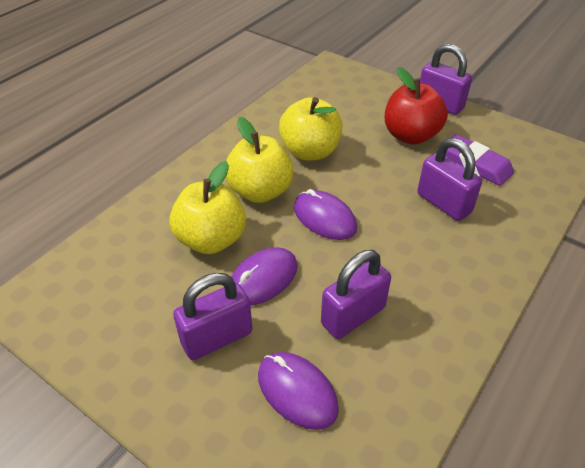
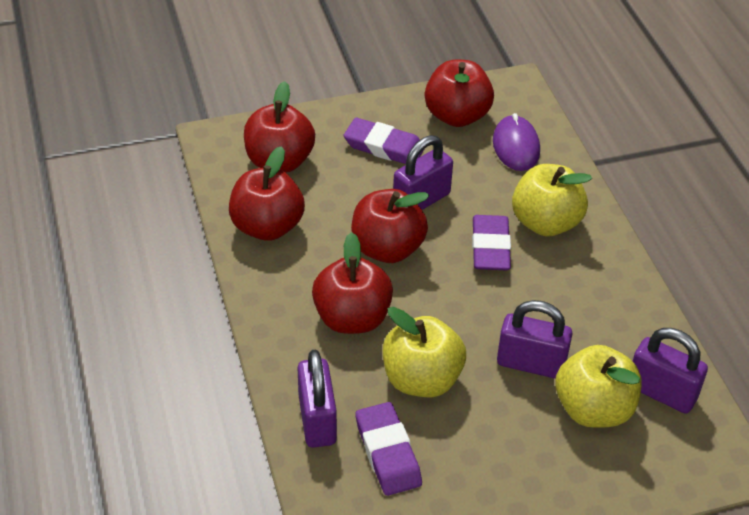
purple eraser: 1 -> 3
purple mouse: 3 -> 1
red apple: 1 -> 5

